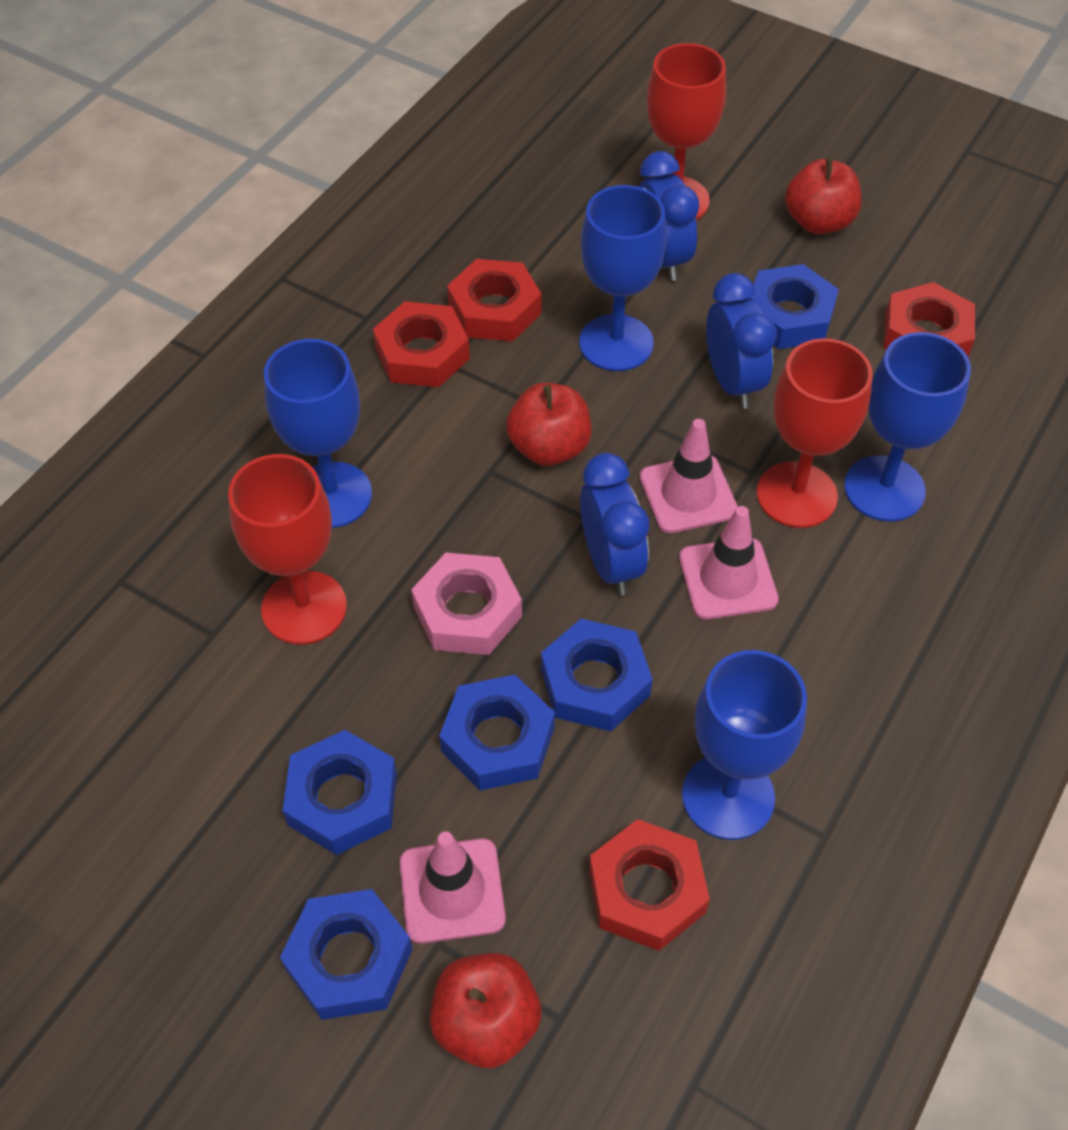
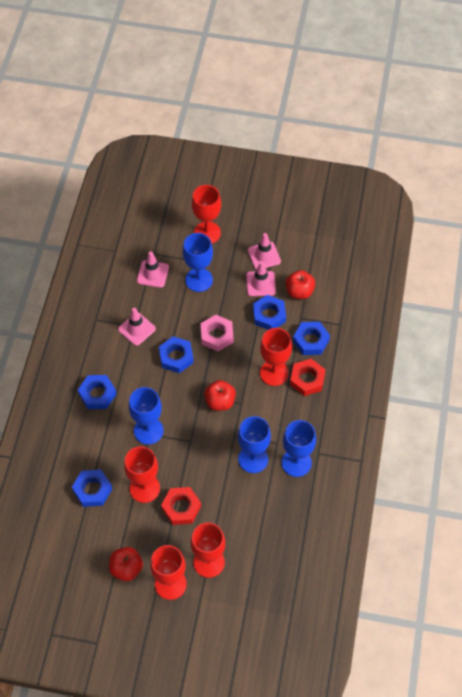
blue clock: 3 -> 0
pink traffic cone: 3 -> 4
red goblet: 3 -> 5
red nut: 4 -> 2

